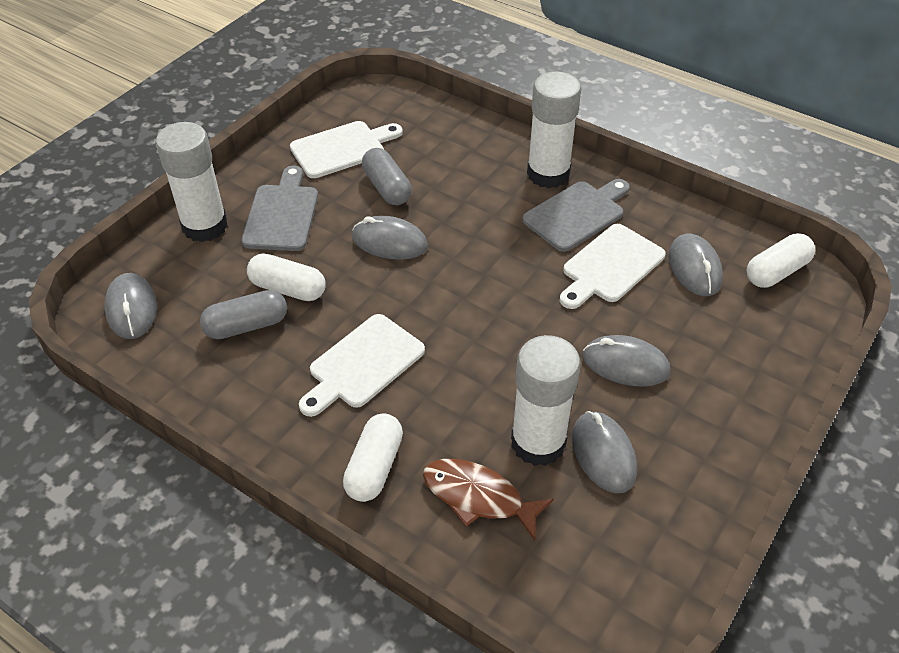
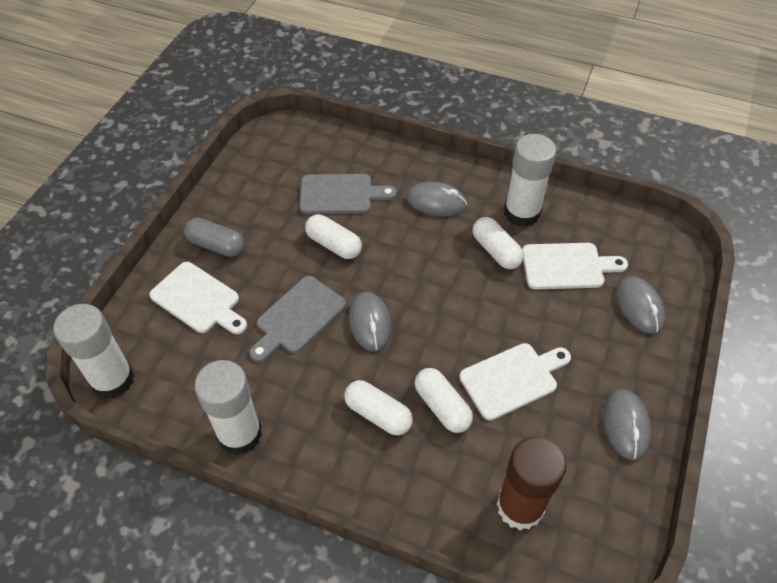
brown fish: 1 -> 0
brown glue stick: 0 -> 1
grey capsule: 2 -> 1
grey mouse: 5 -> 4
white capsule: 3 -> 4

